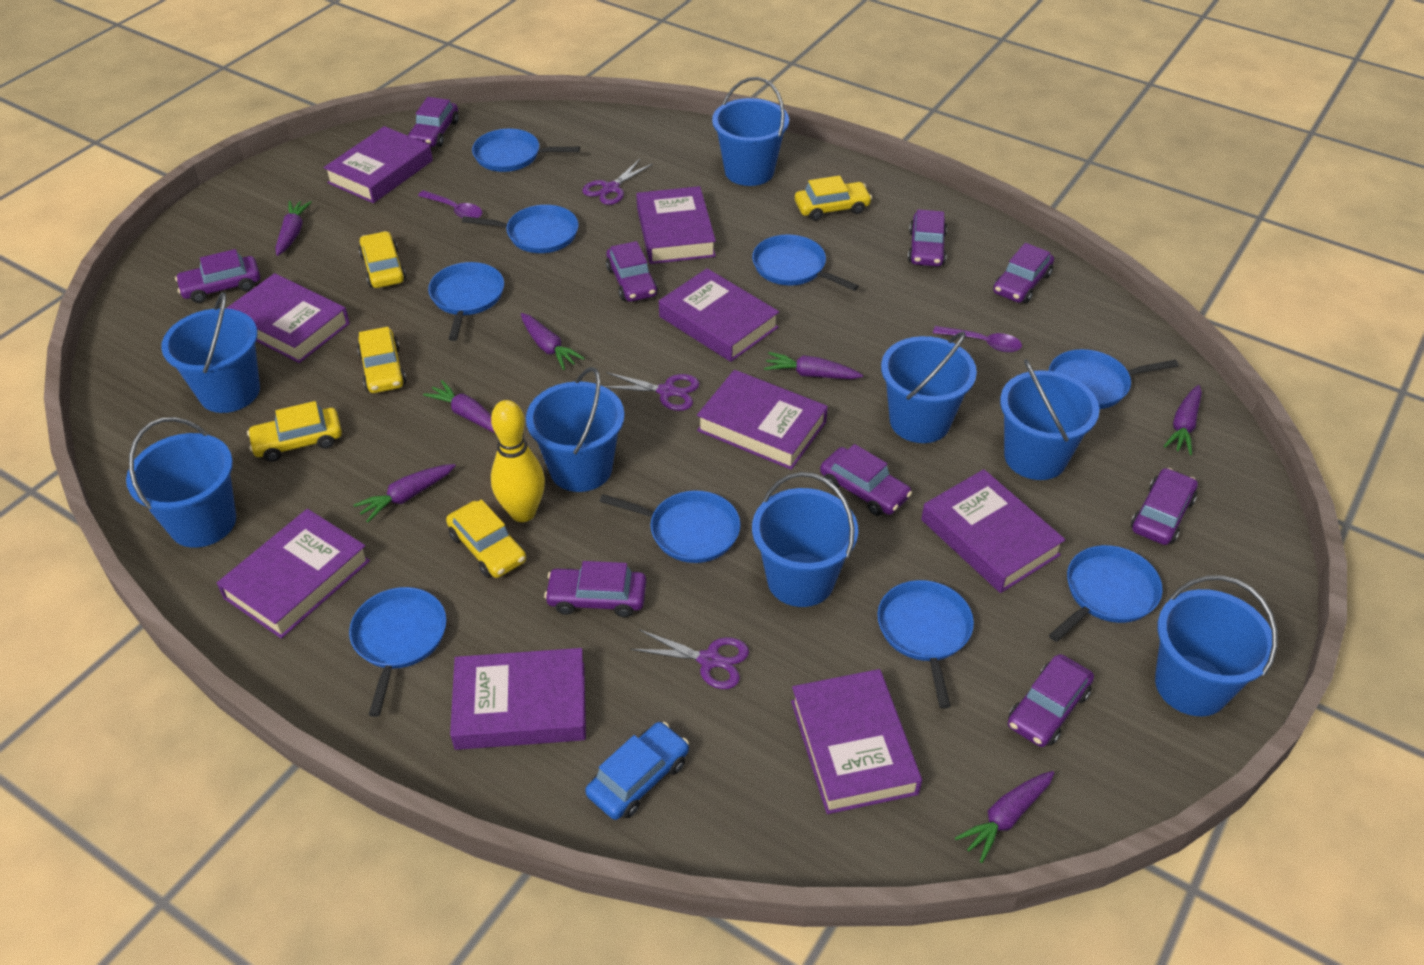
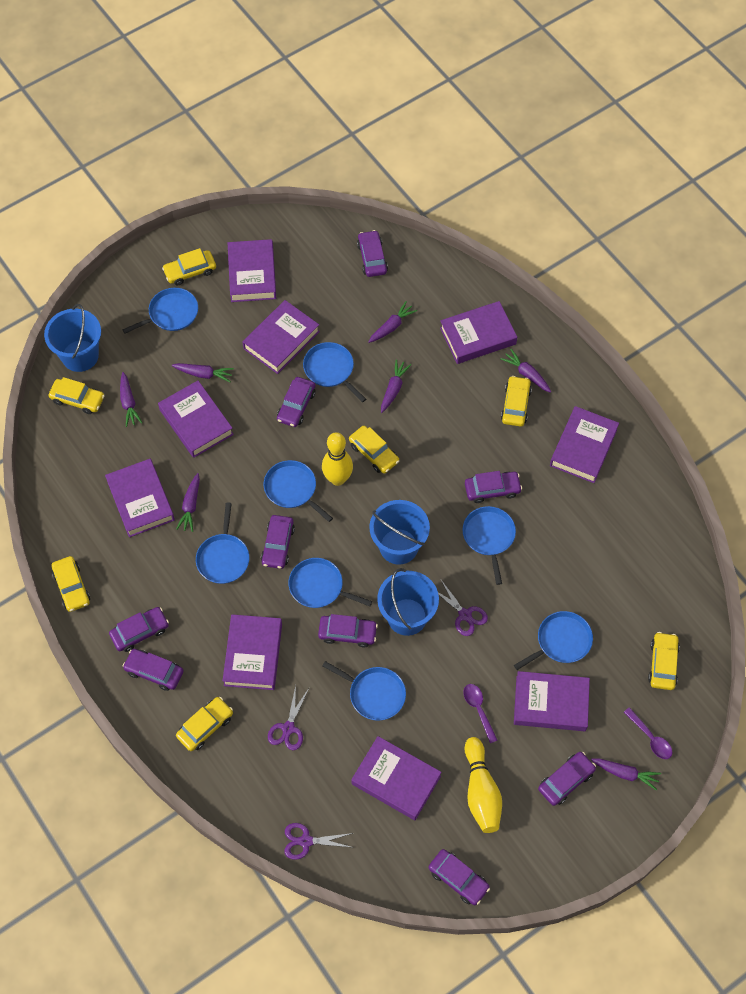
blue bucket: 8 -> 3
blue car: 1 -> 0
blue pan: 9 -> 8
yellow bowling pin: 1 -> 2
yellow car: 5 -> 7

